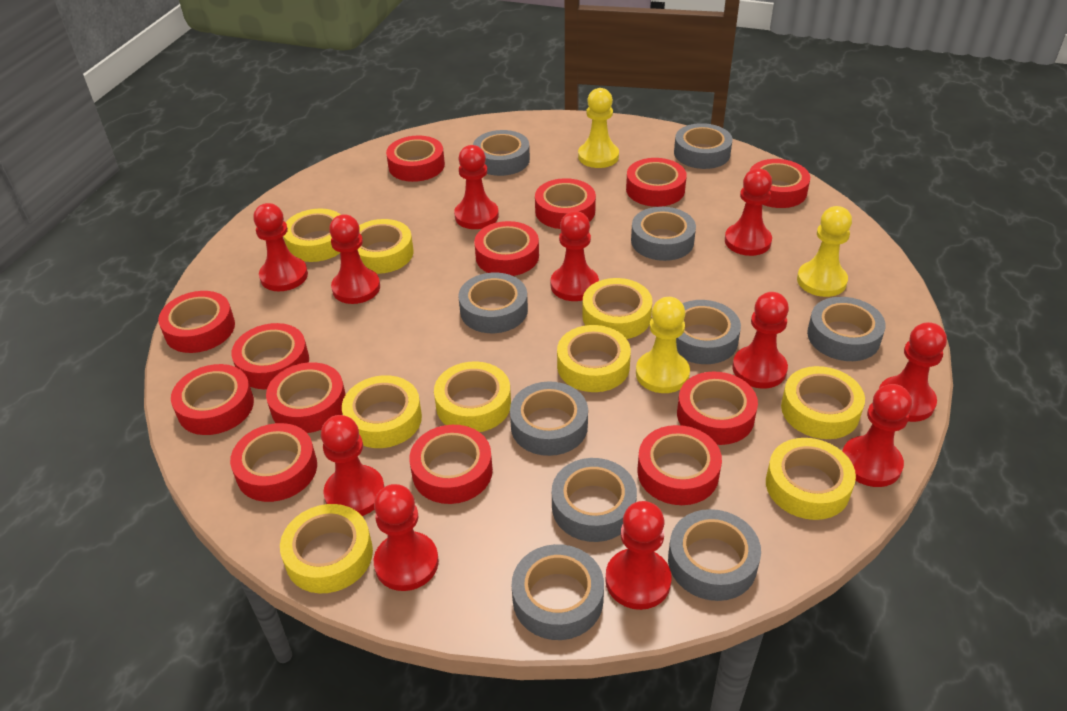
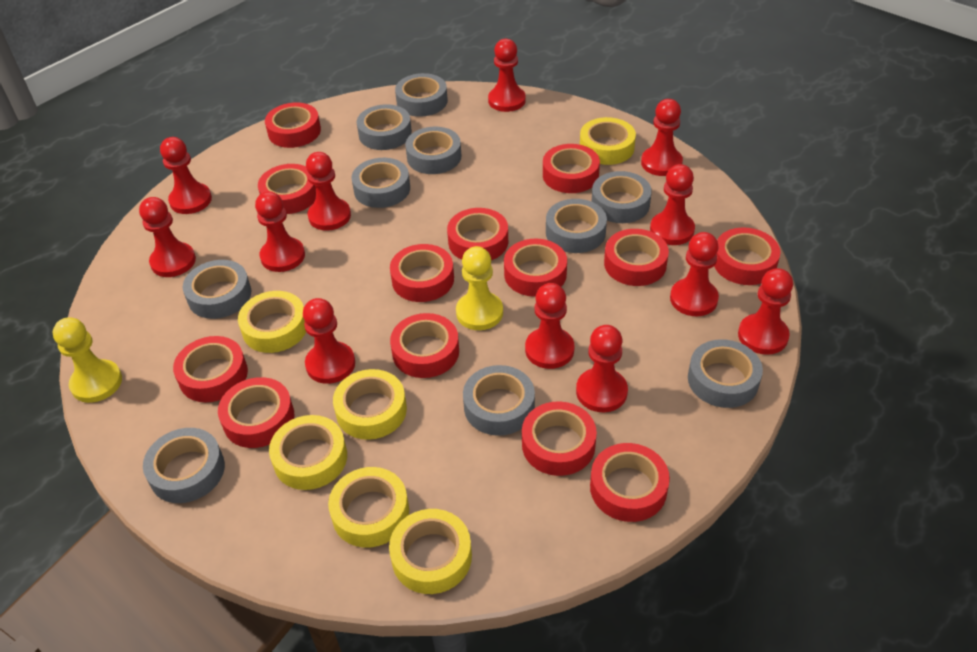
red pawn: 11 -> 12
yellow pawn: 3 -> 2
yellow tape: 9 -> 6

